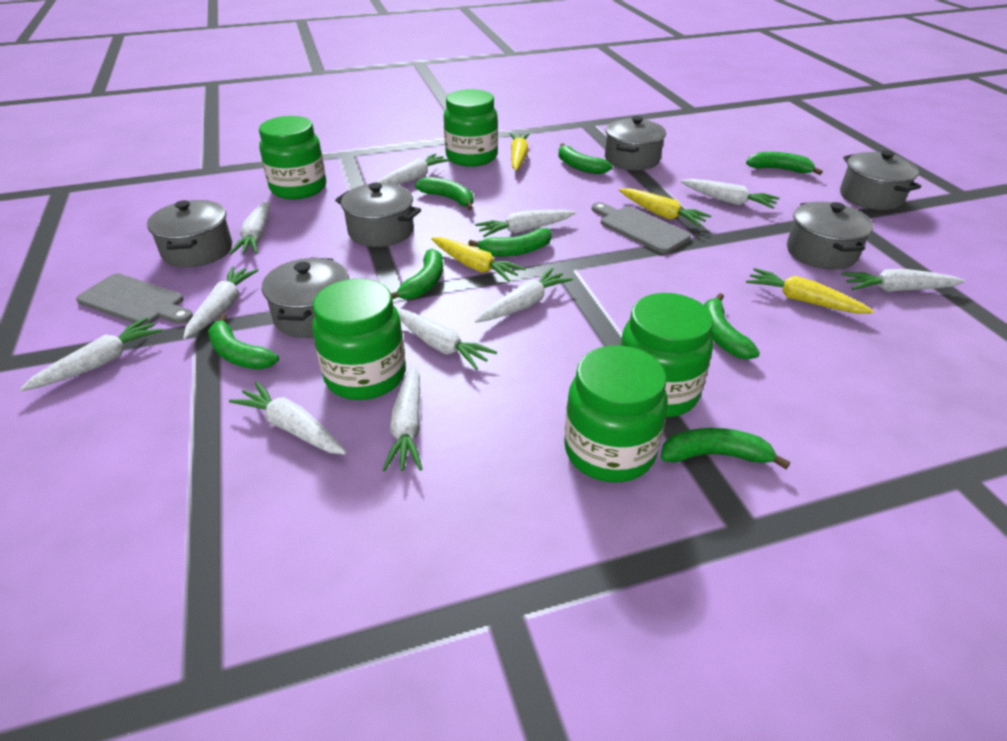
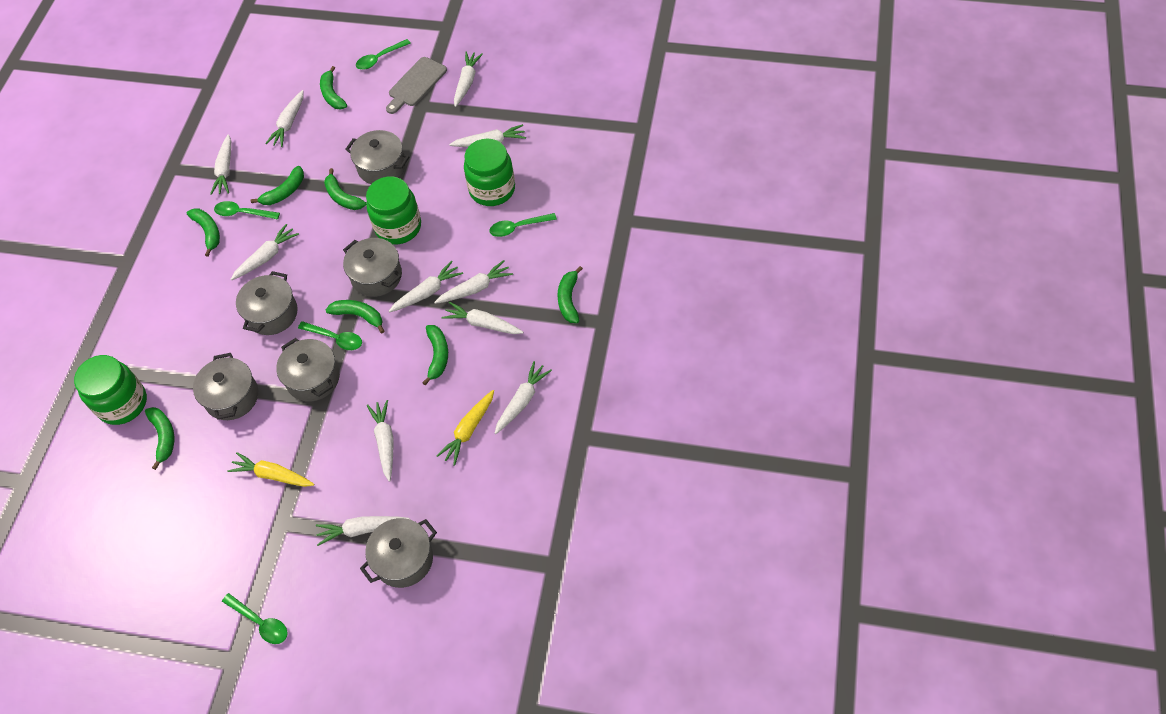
green jar: 5 -> 3
green spoon: 0 -> 5
grey cutting board: 2 -> 1
yellow carrot: 4 -> 2

